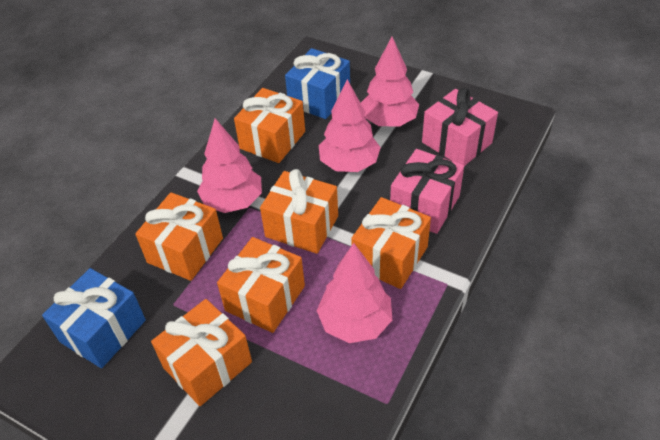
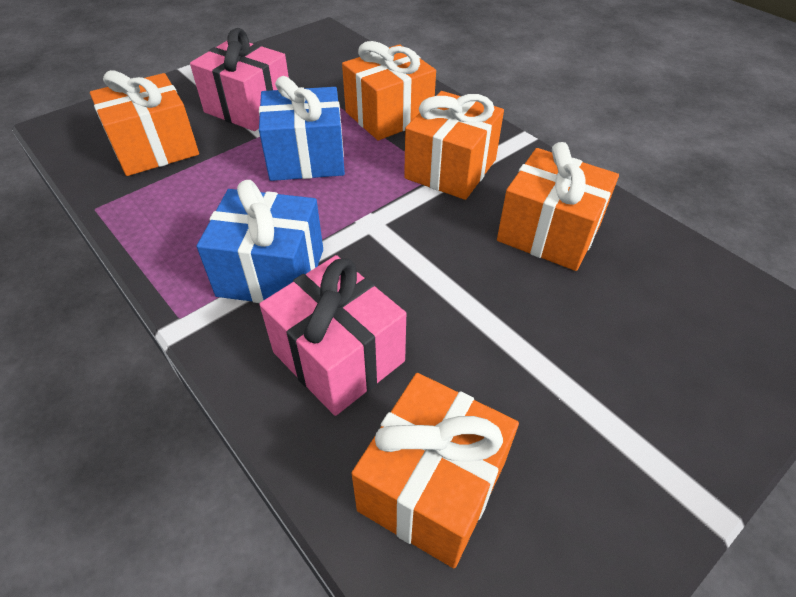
orange gift: 6 -> 5
pink tree: 4 -> 0

